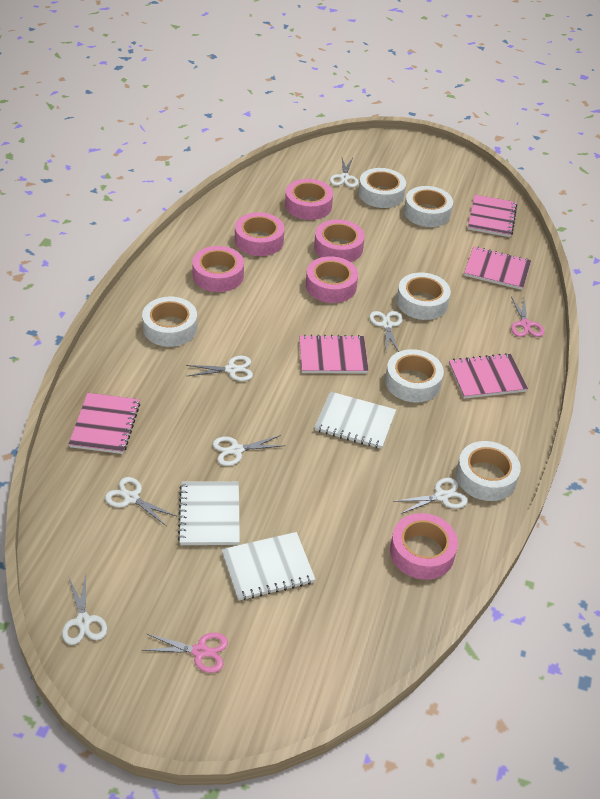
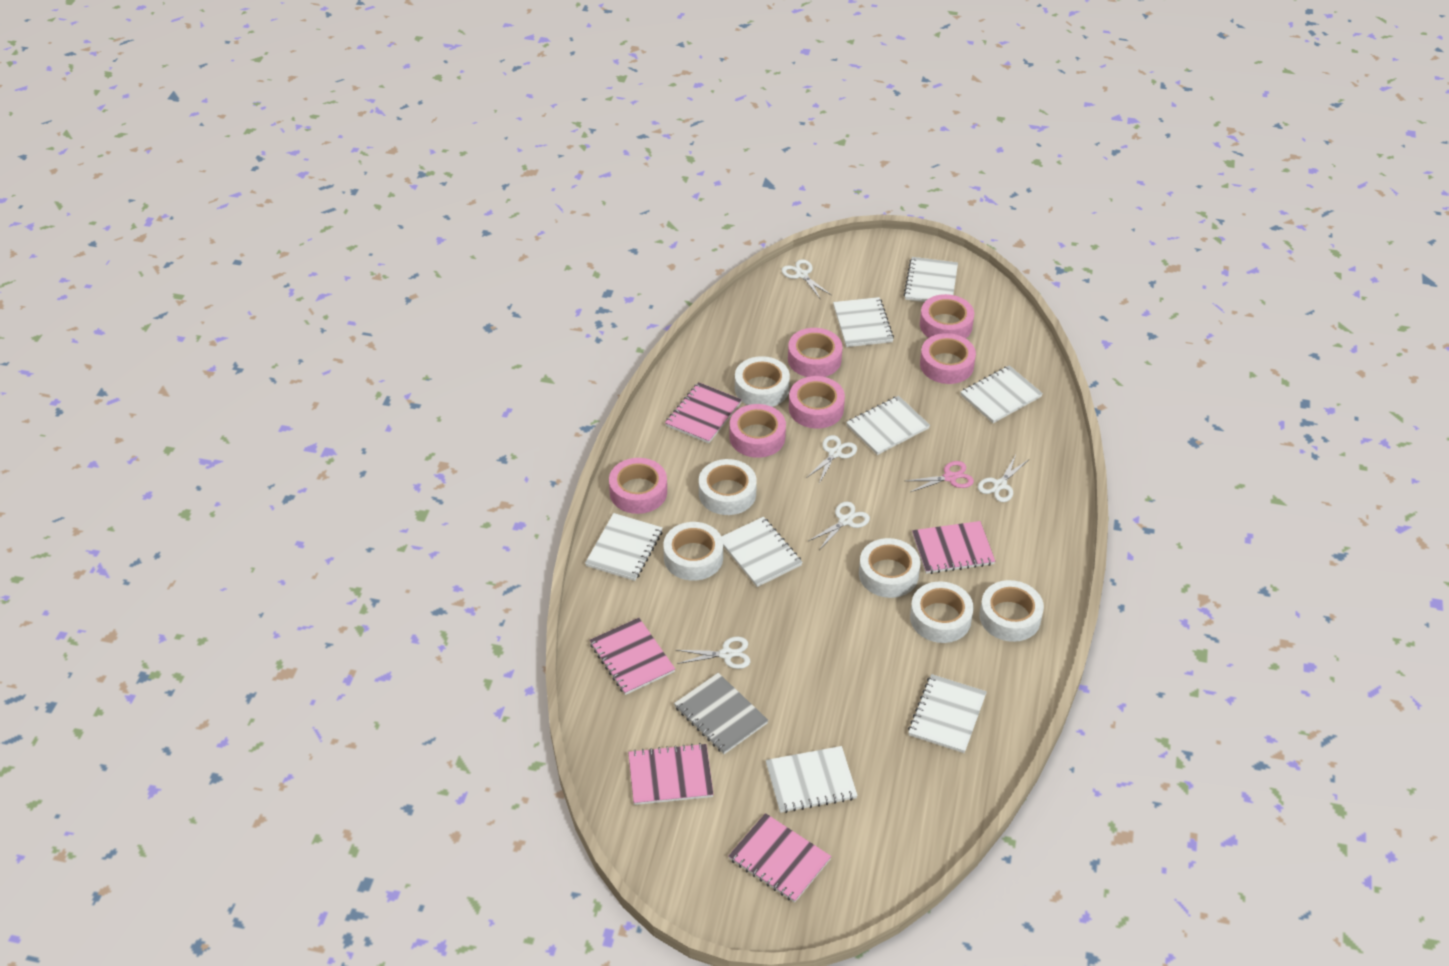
grey notebook: 0 -> 1
pink scissors: 2 -> 1
white notebook: 3 -> 8
white scissors: 7 -> 5

